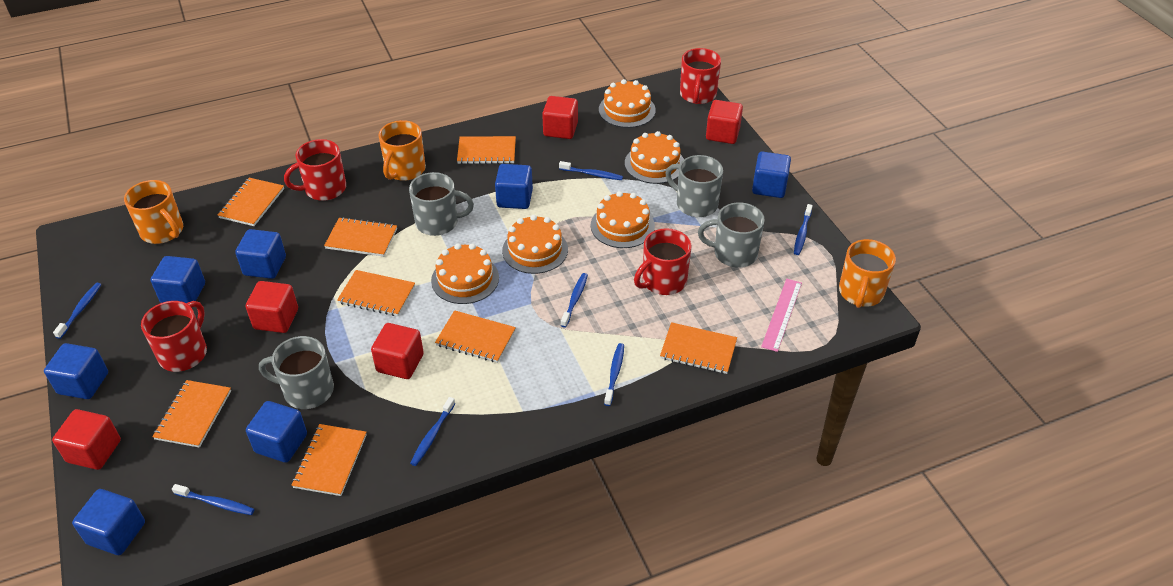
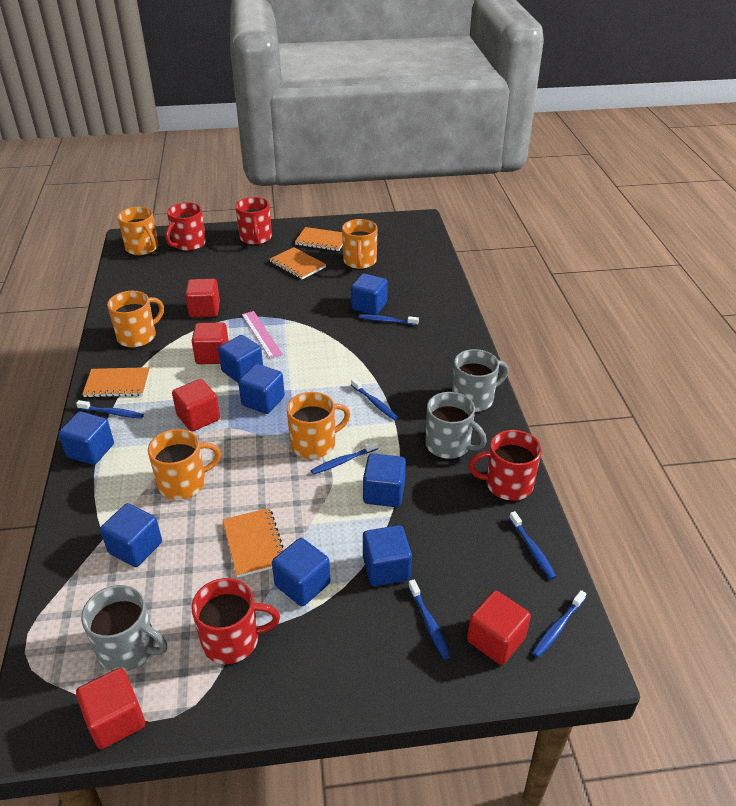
blue cube: 7 -> 8
grey mug: 4 -> 3
orange cake: 5 -> 0
orange mug: 3 -> 5
orange notebook: 8 -> 4

